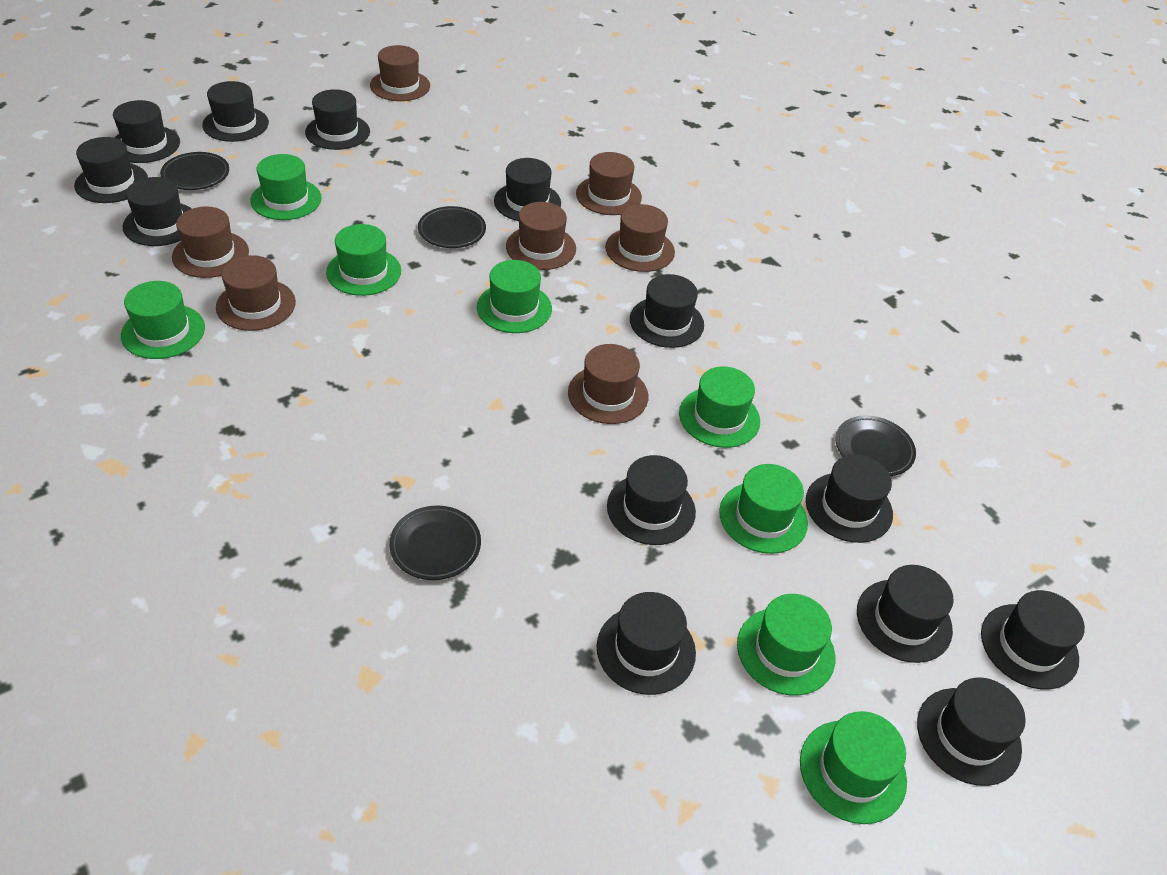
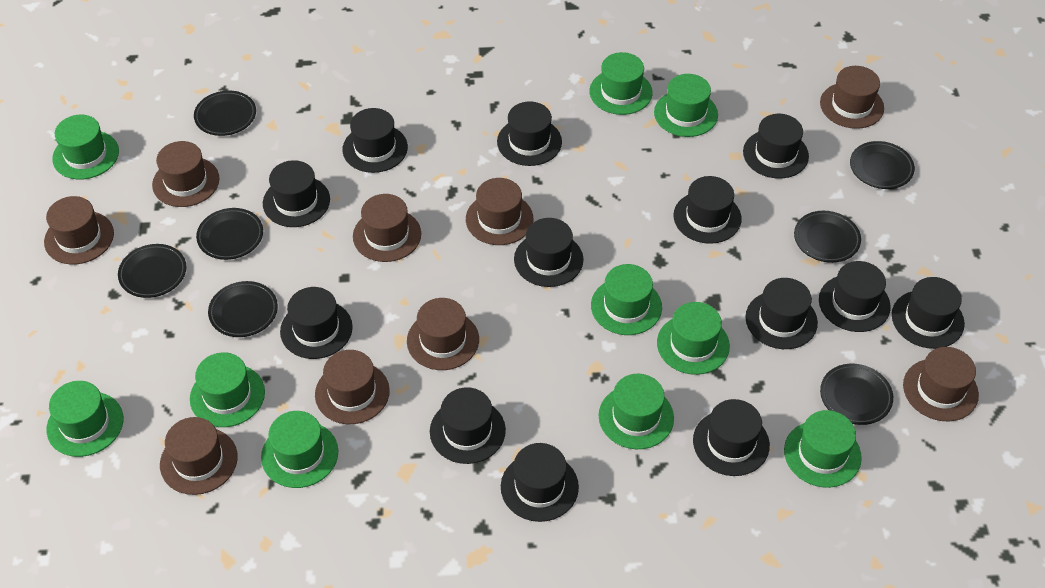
black plate: 4 -> 7
brown hat: 7 -> 9
green hat: 8 -> 10

